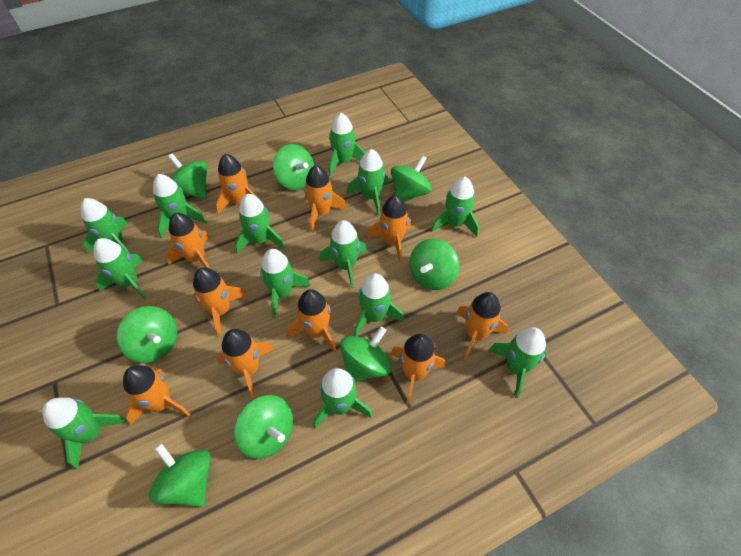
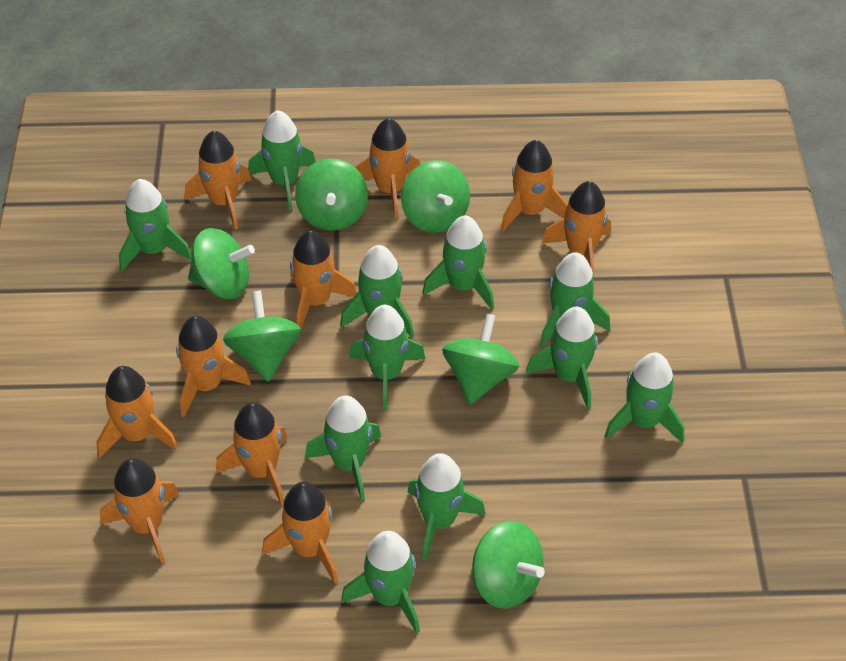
green rocket: 13 -> 11
green spinning top: 8 -> 6

